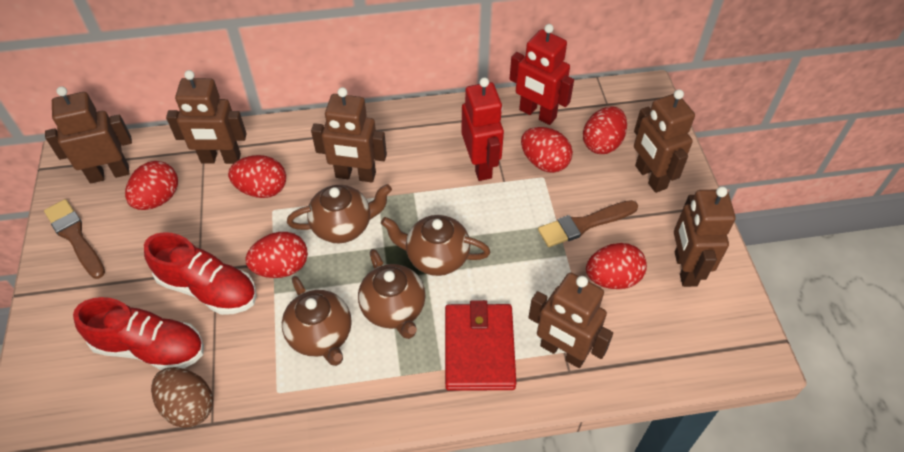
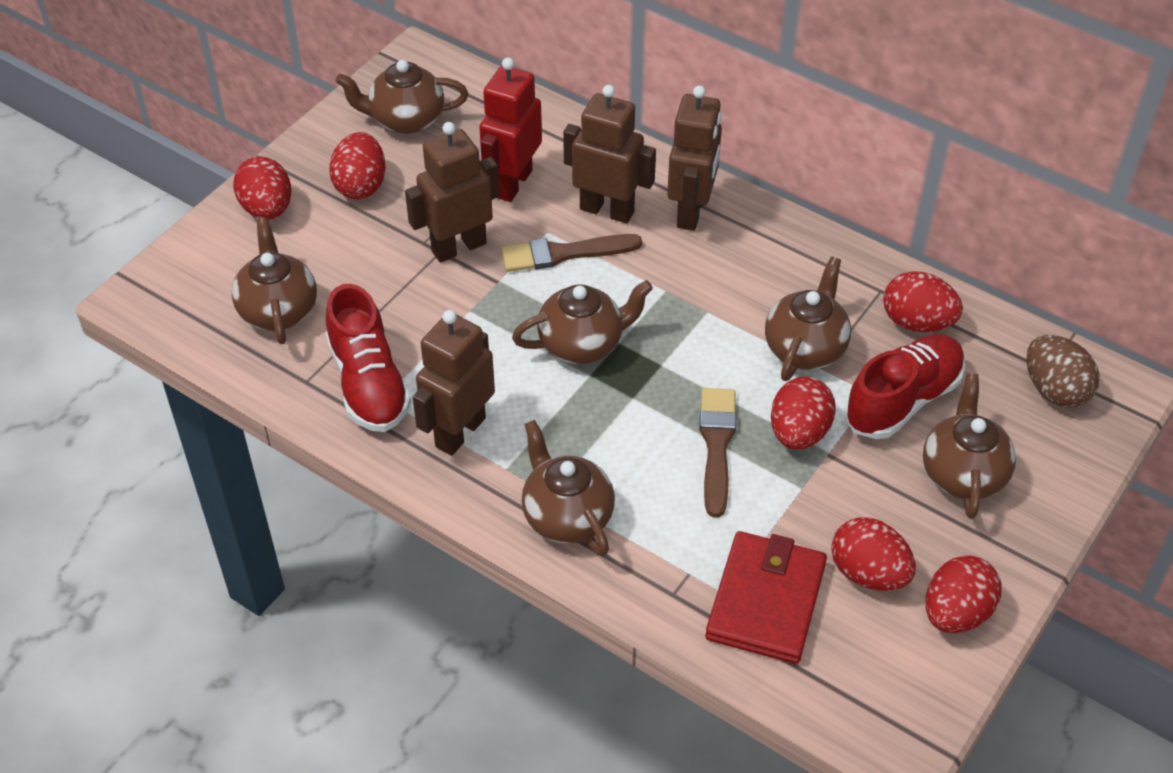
brown robot: 6 -> 4
brown teapot: 4 -> 6
red robot: 2 -> 1

